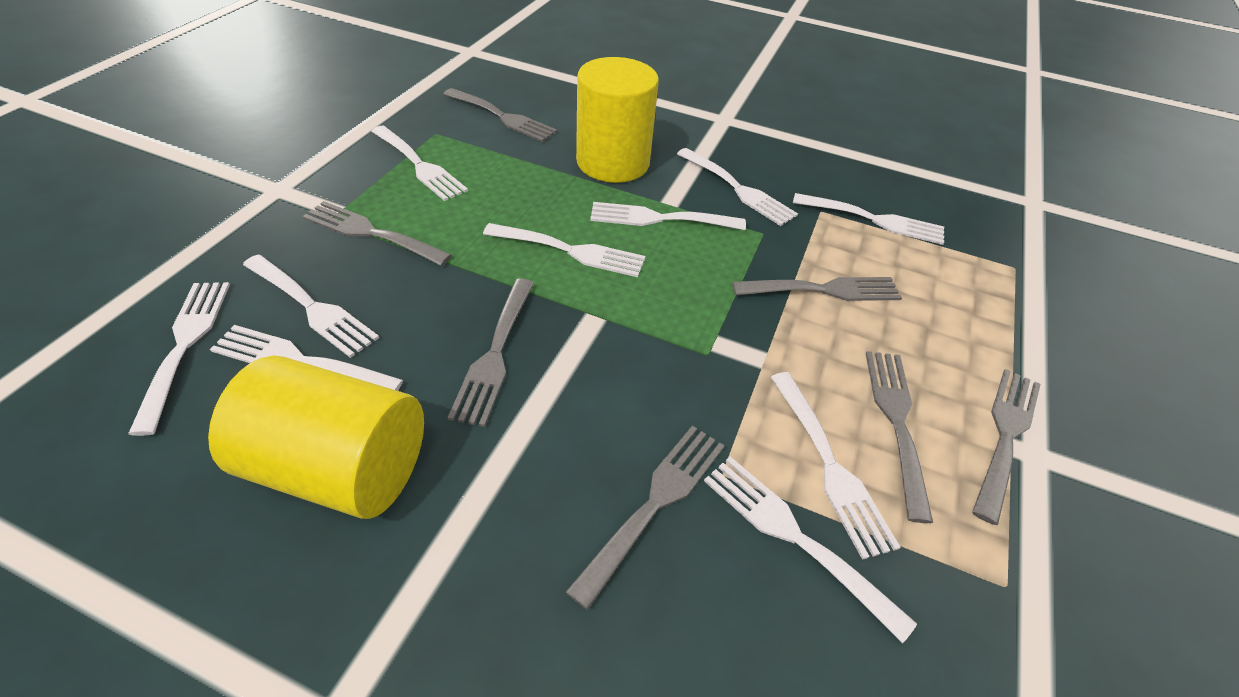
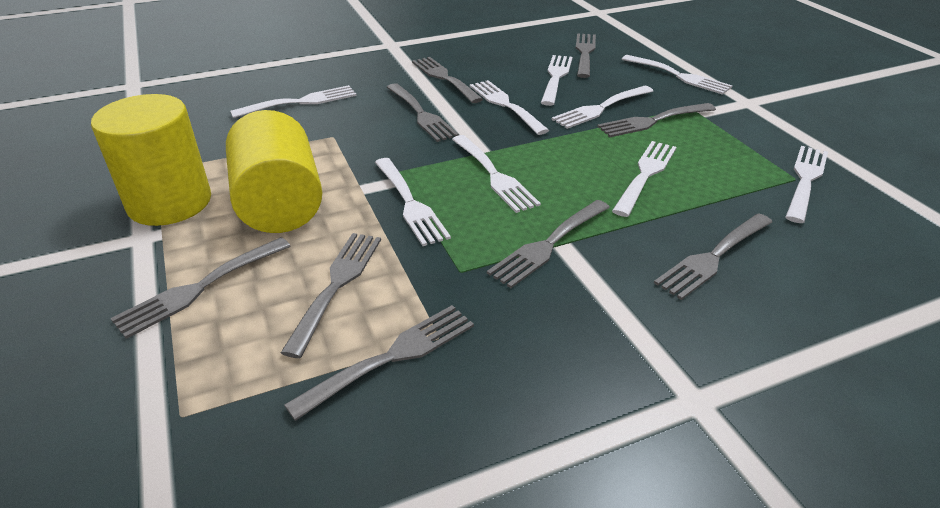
grey fork: 7 -> 9
white fork: 10 -> 9

